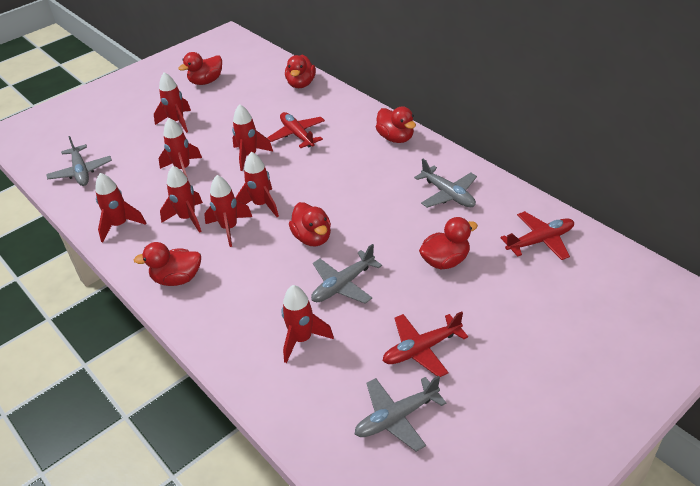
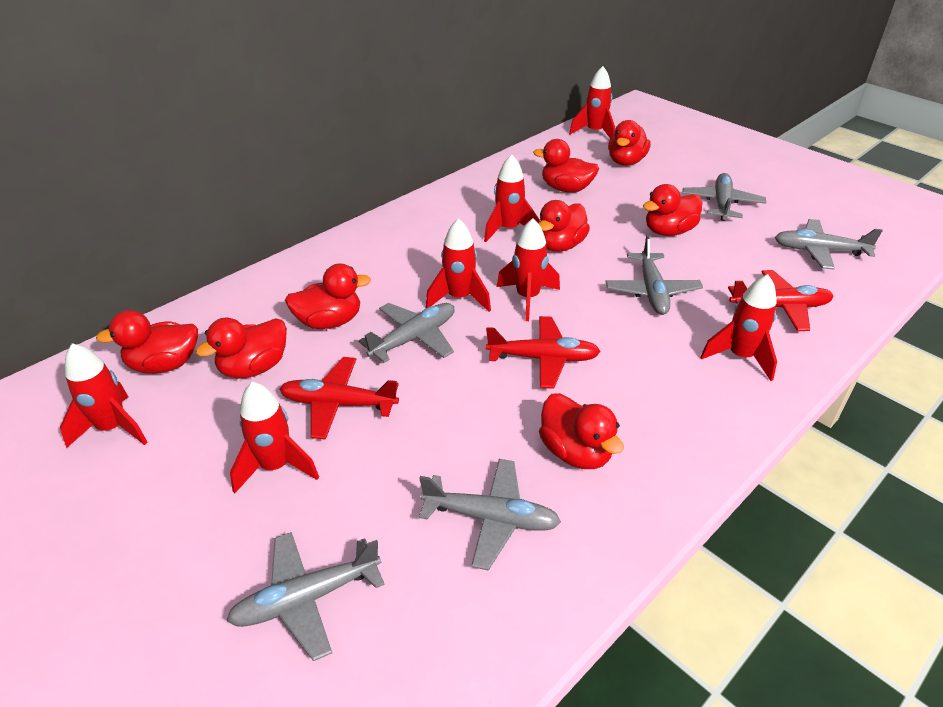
grey plane: 4 -> 6
red duck: 6 -> 8
red rocket: 8 -> 7

